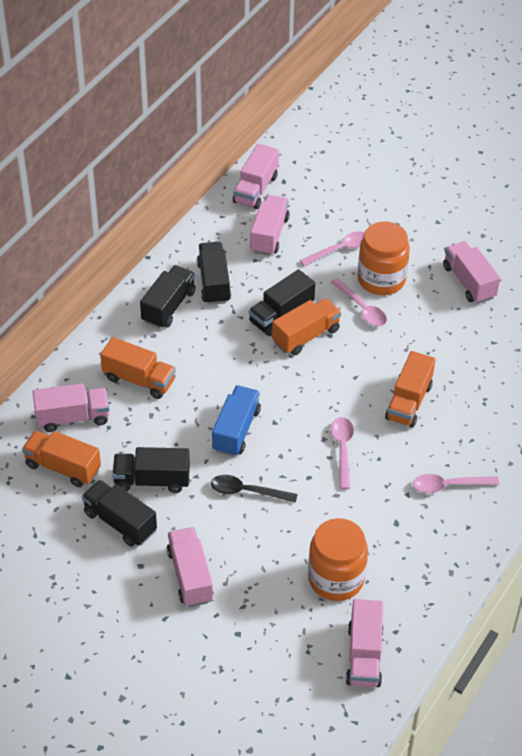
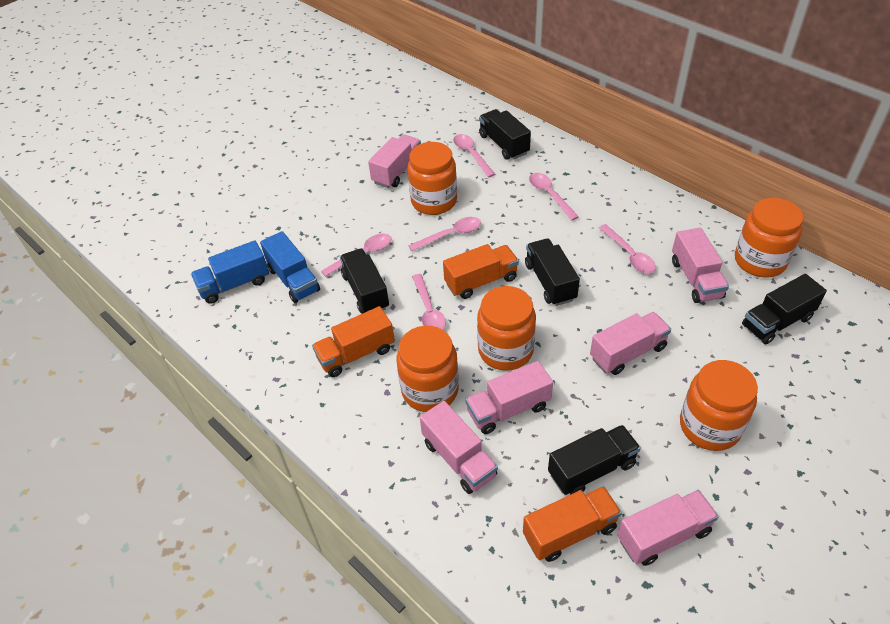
black spoon: 1 -> 0
blue truck: 1 -> 2
orange jar: 2 -> 5
orange truck: 4 -> 3
pink spoon: 4 -> 6

